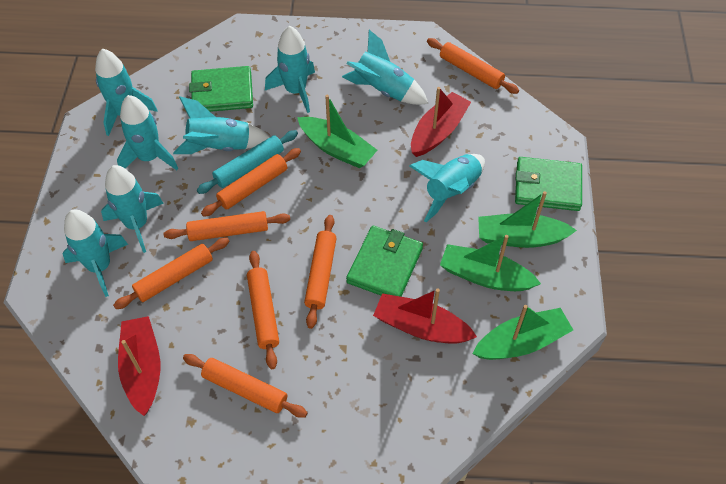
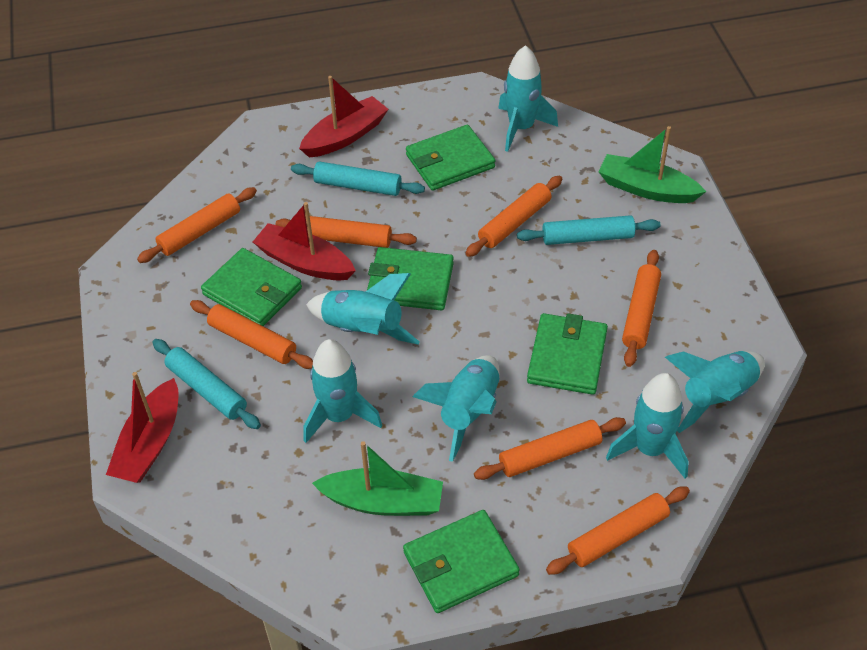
green boat: 4 -> 2
green wallet: 3 -> 5
turquoise rocket: 8 -> 6
turquoise rolling pin: 1 -> 3

